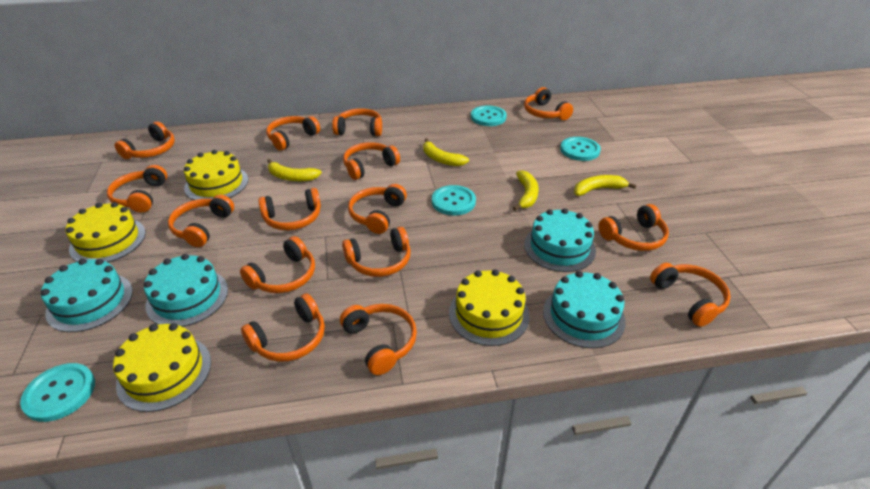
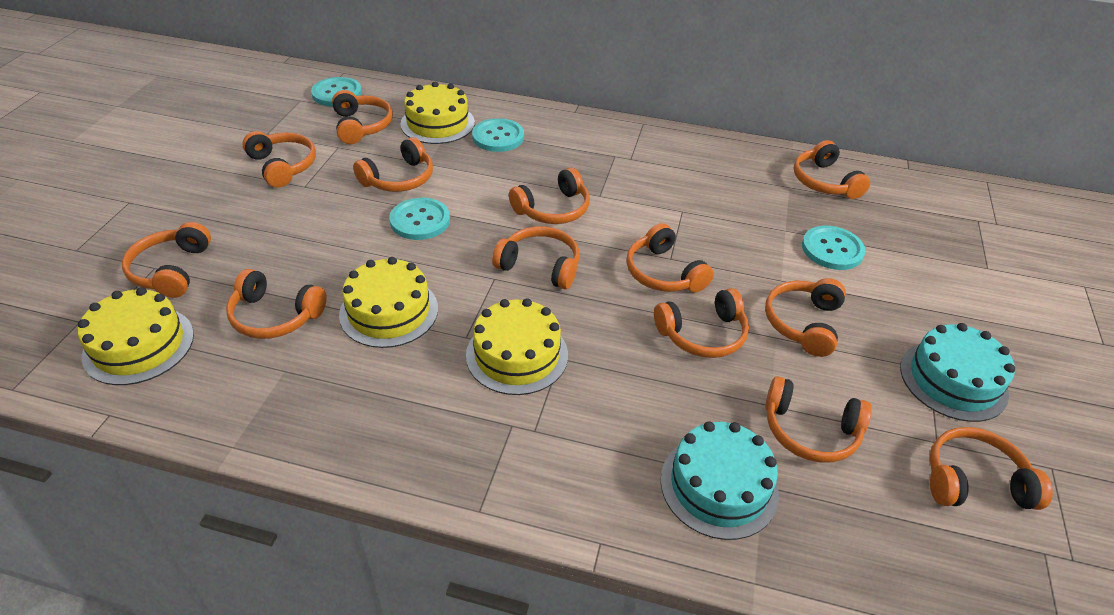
orange headphones: 15 -> 13
turquoise cake: 4 -> 2
yellow banana: 4 -> 0

